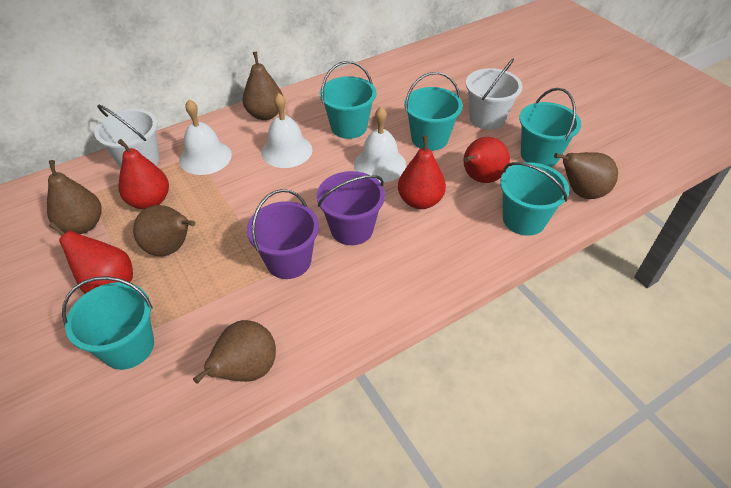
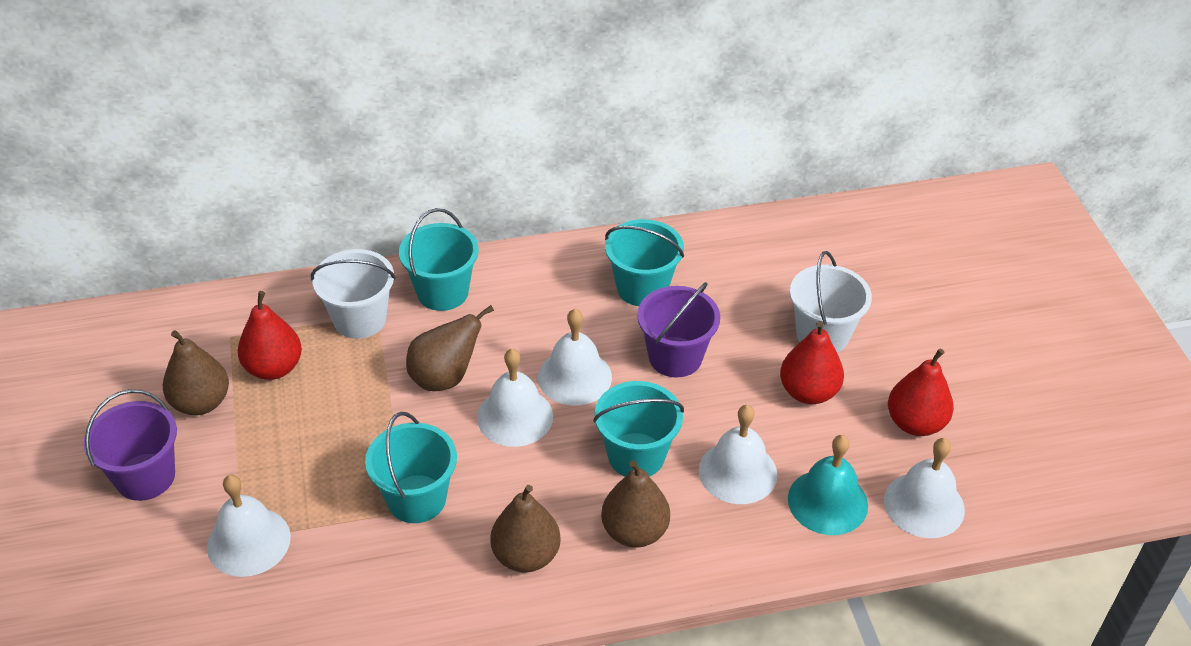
brown pear: 5 -> 4
red pear: 4 -> 3
turquoise bell: 0 -> 1
turquoise bucket: 5 -> 4
white bell: 3 -> 5

